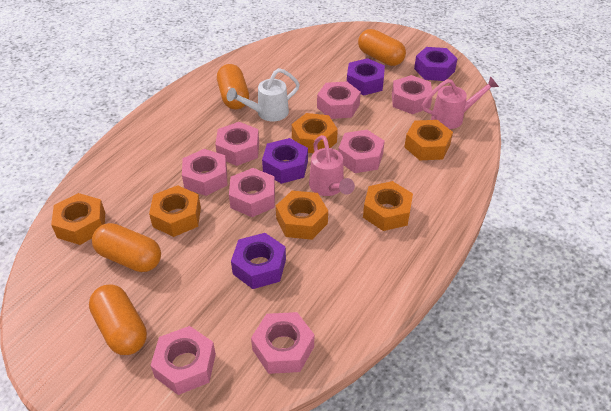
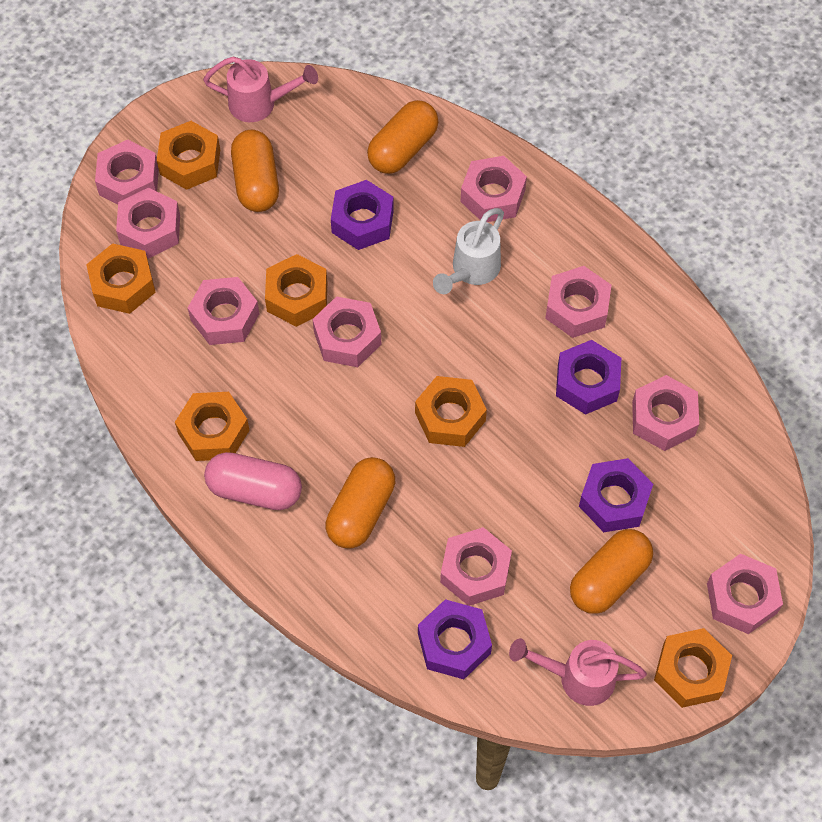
pink capsule: 0 -> 1
pink nut: 8 -> 9

